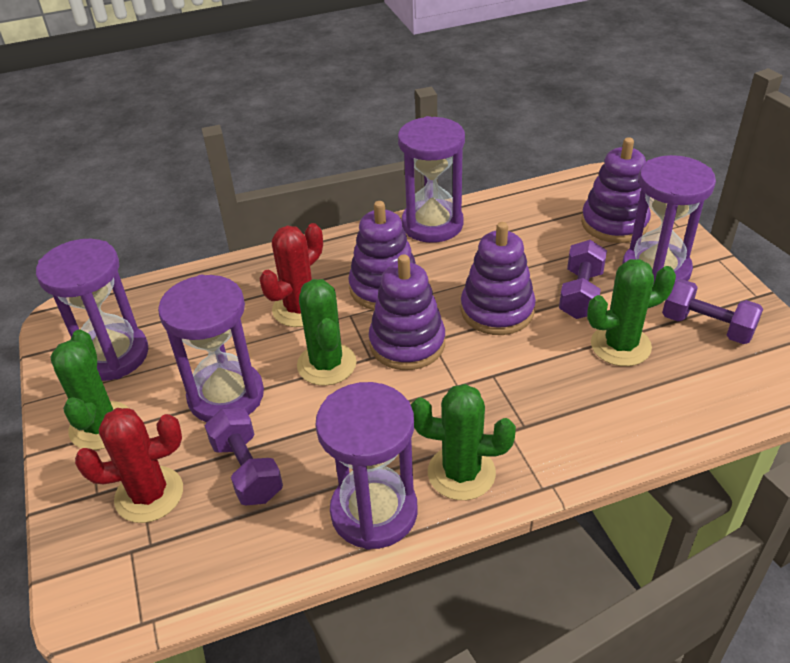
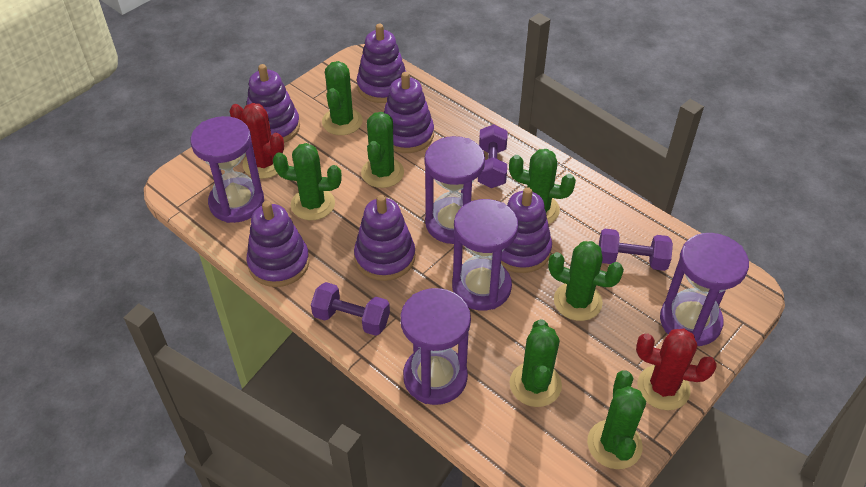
green cactus: 4 -> 7
purple stacking toy: 4 -> 6

